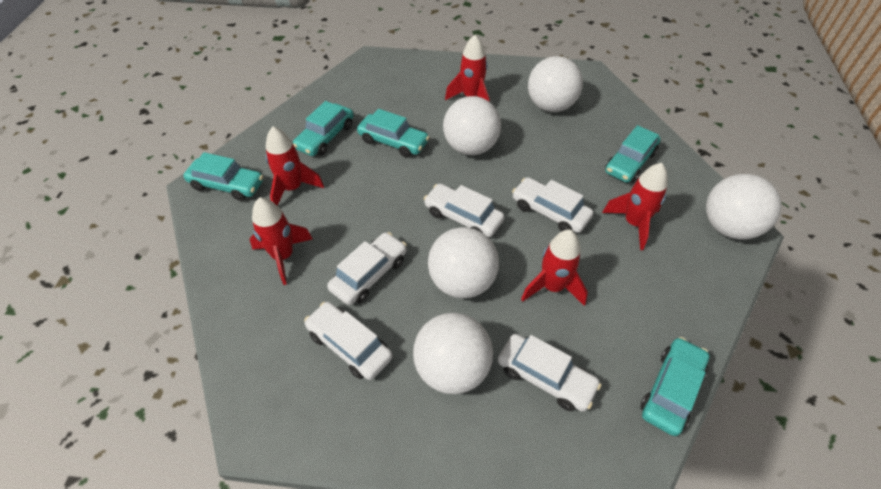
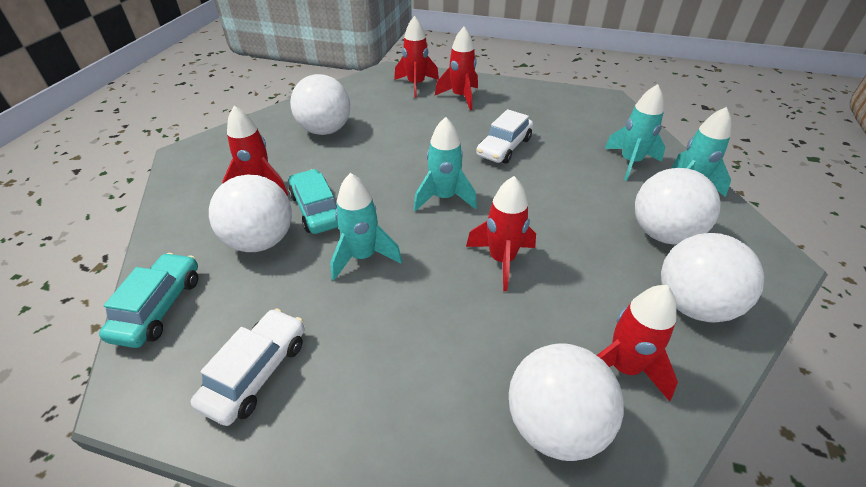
turquoise car: 5 -> 2
turquoise rocket: 0 -> 4
white car: 5 -> 2

